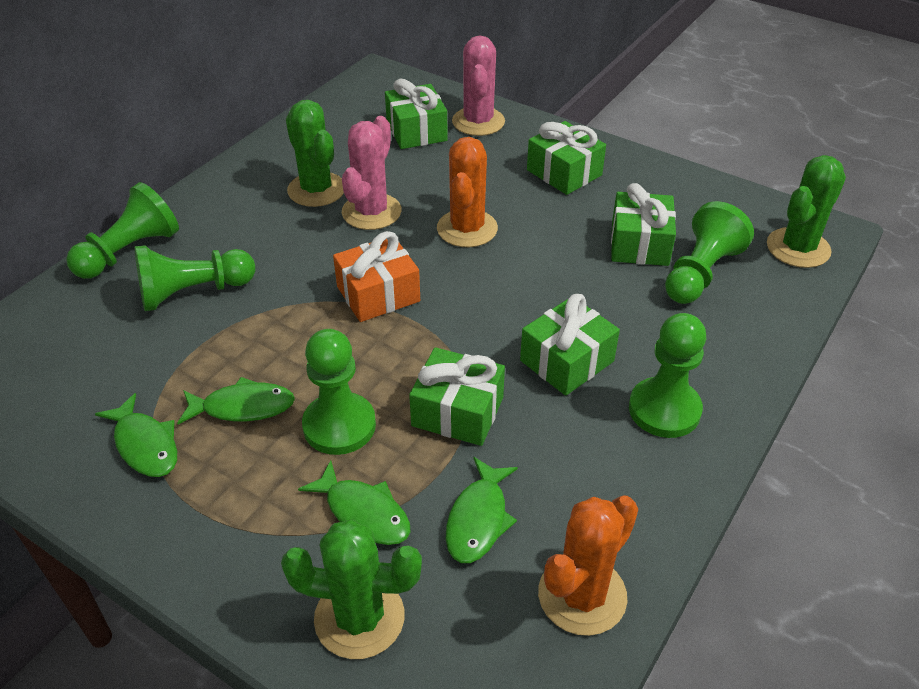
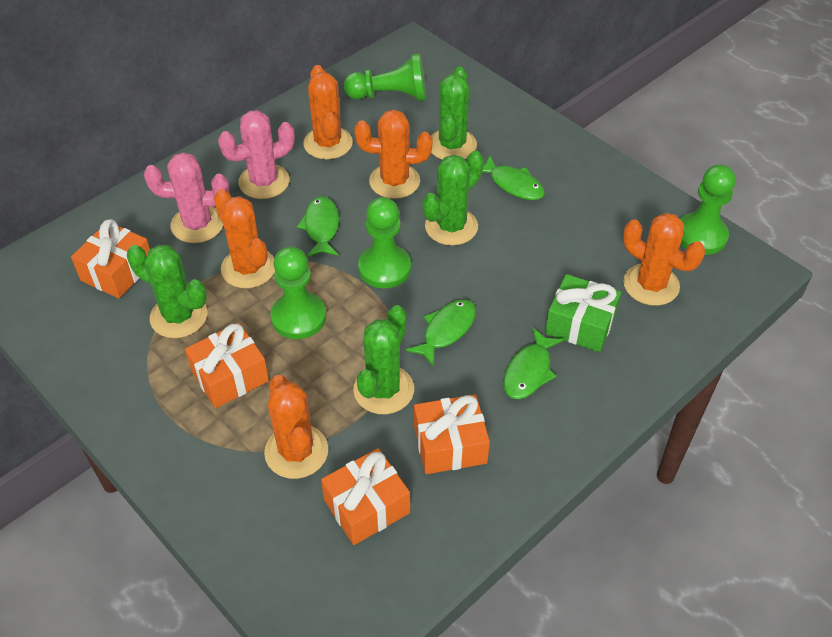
green cactus: 3 -> 4
green gift: 5 -> 1
green pawn: 5 -> 4
orange cactus: 2 -> 5
orange gift: 1 -> 4

